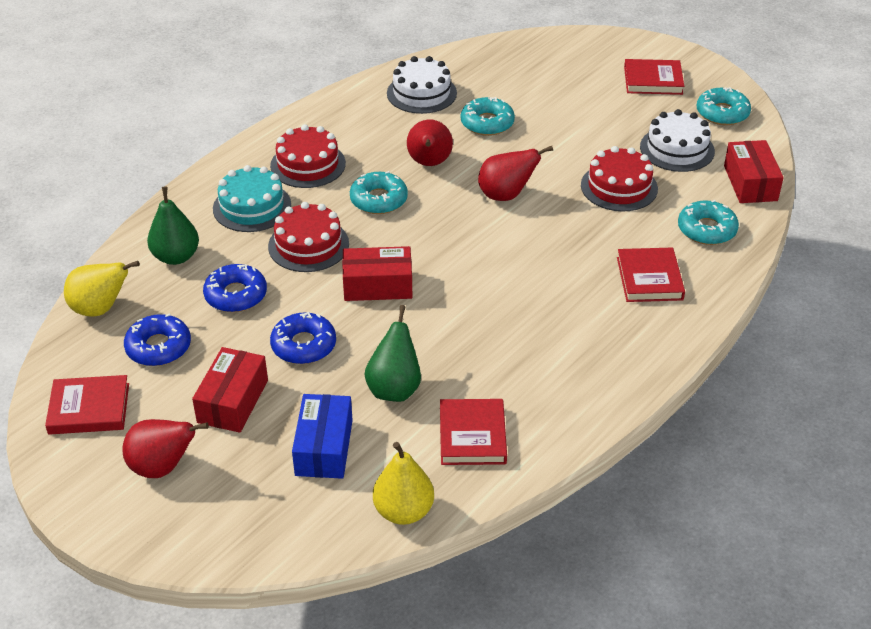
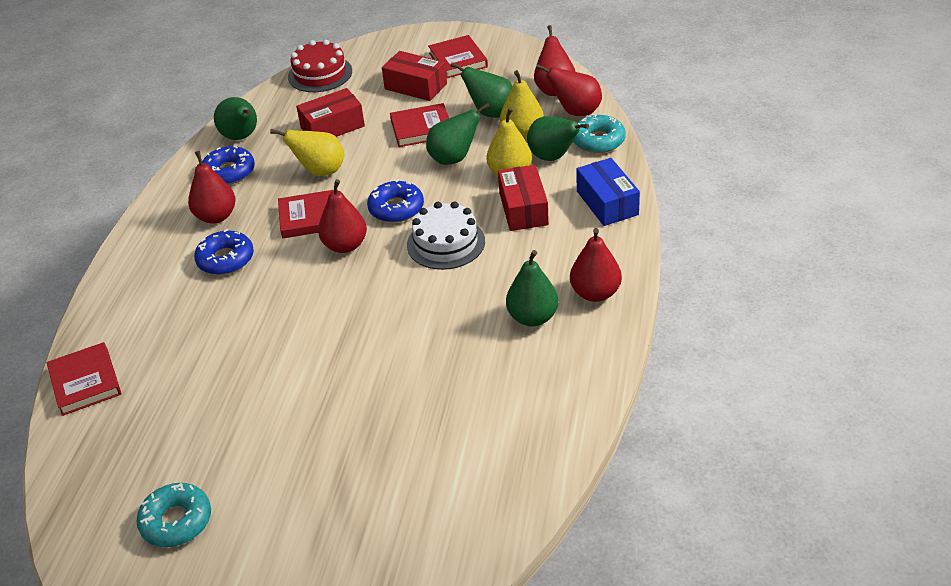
green pear: 2 -> 5
red cake: 3 -> 1
red pear: 3 -> 5
turquoise cake: 1 -> 0
turquoise donut: 4 -> 2
white cake: 2 -> 1
yellow pear: 2 -> 3

